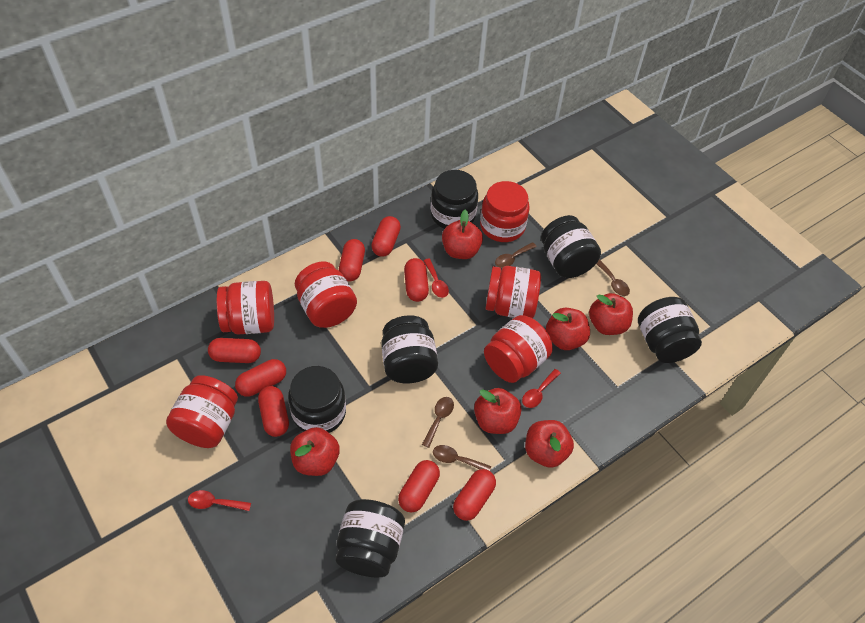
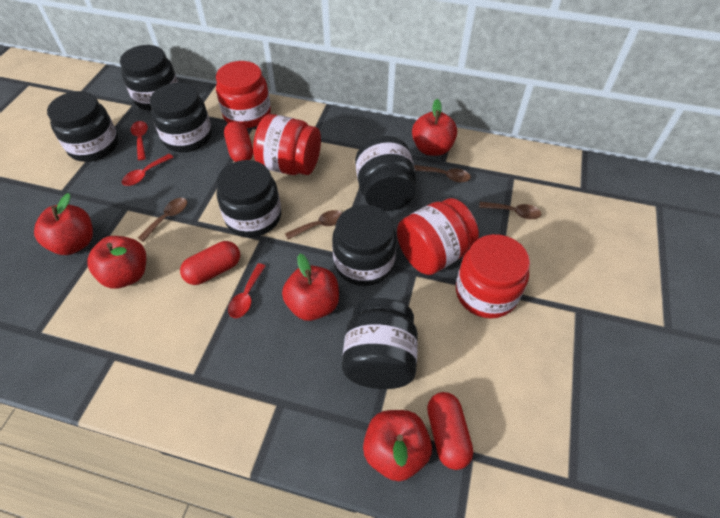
black jar: 6 -> 7
red apple: 6 -> 5
red capsule: 8 -> 3
red jar: 6 -> 4

